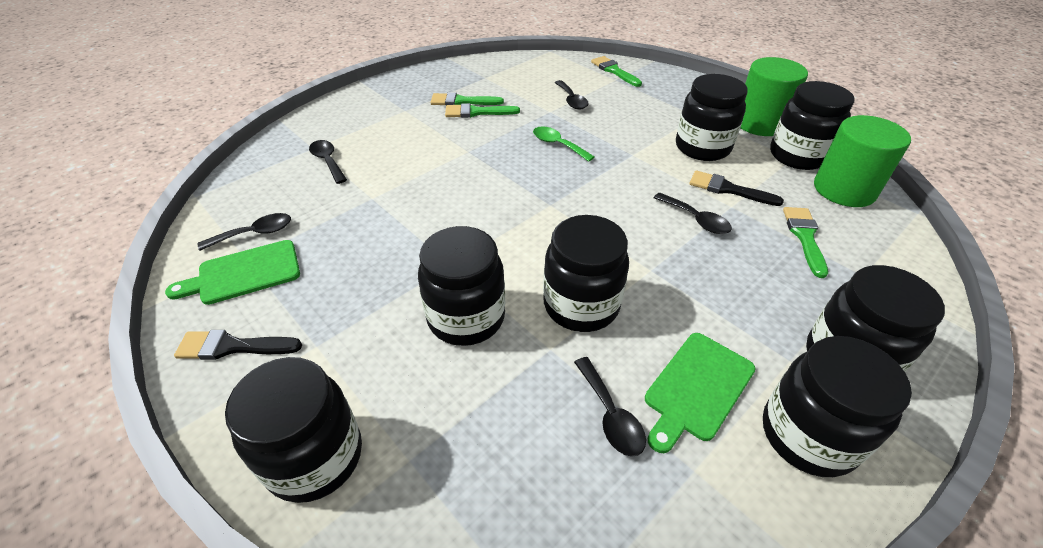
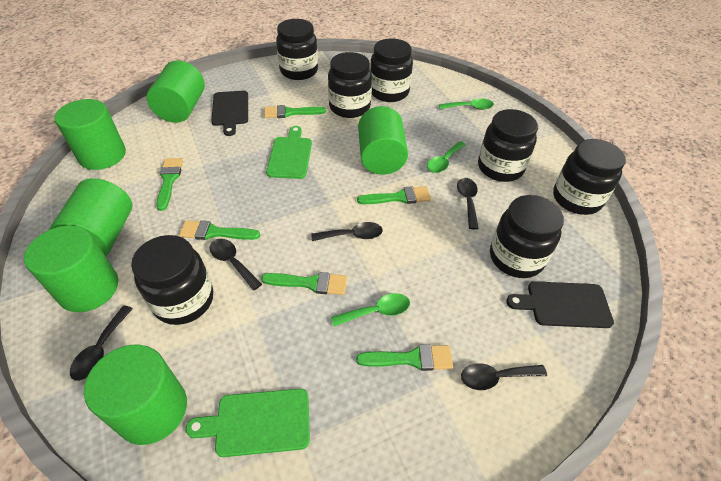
black brush: 2 -> 0
black cutting board: 0 -> 2
green brush: 4 -> 6
green cylinder: 2 -> 6
green spoon: 1 -> 3

